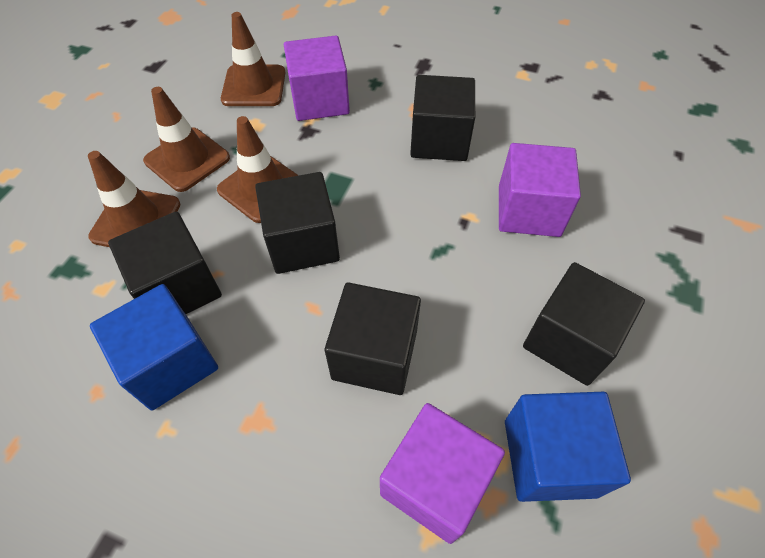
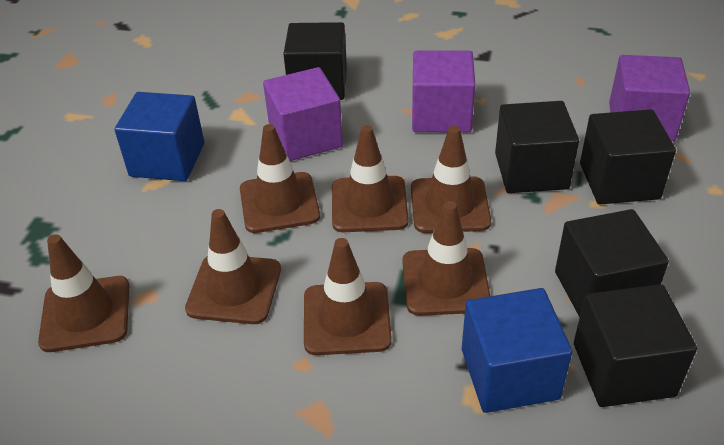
brown traffic cone: 4 -> 7

